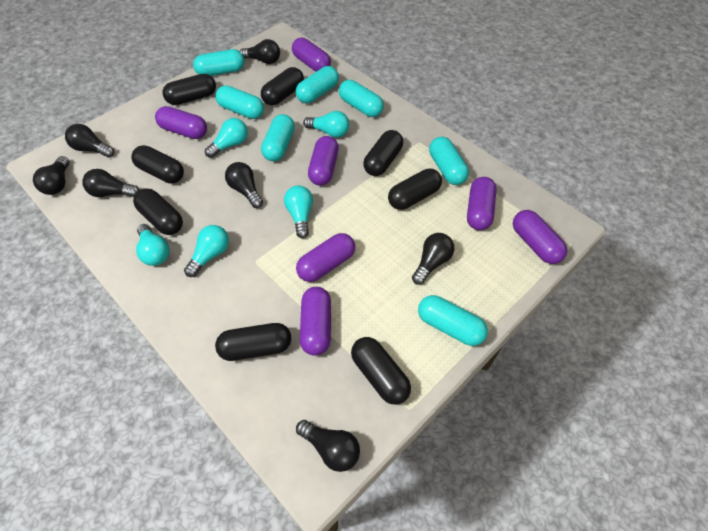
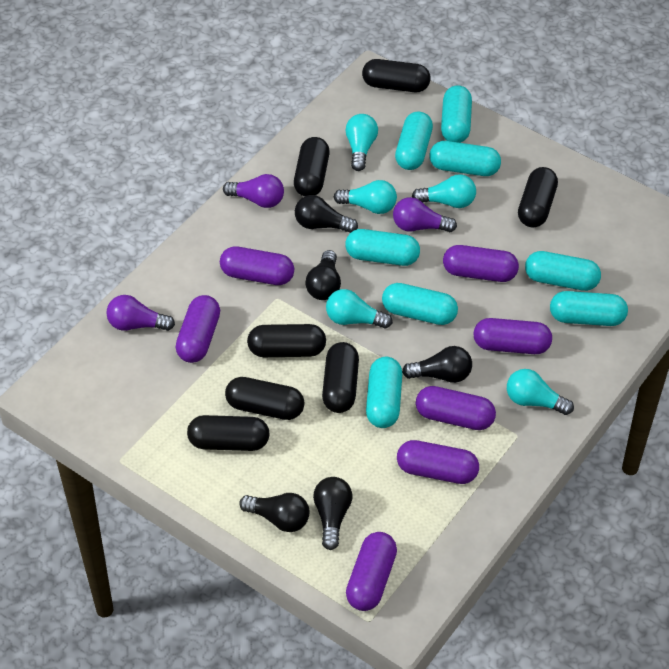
black capsule: 8 -> 7
black light bulb: 7 -> 5
purple light bulb: 0 -> 3
turquoise capsule: 7 -> 8

